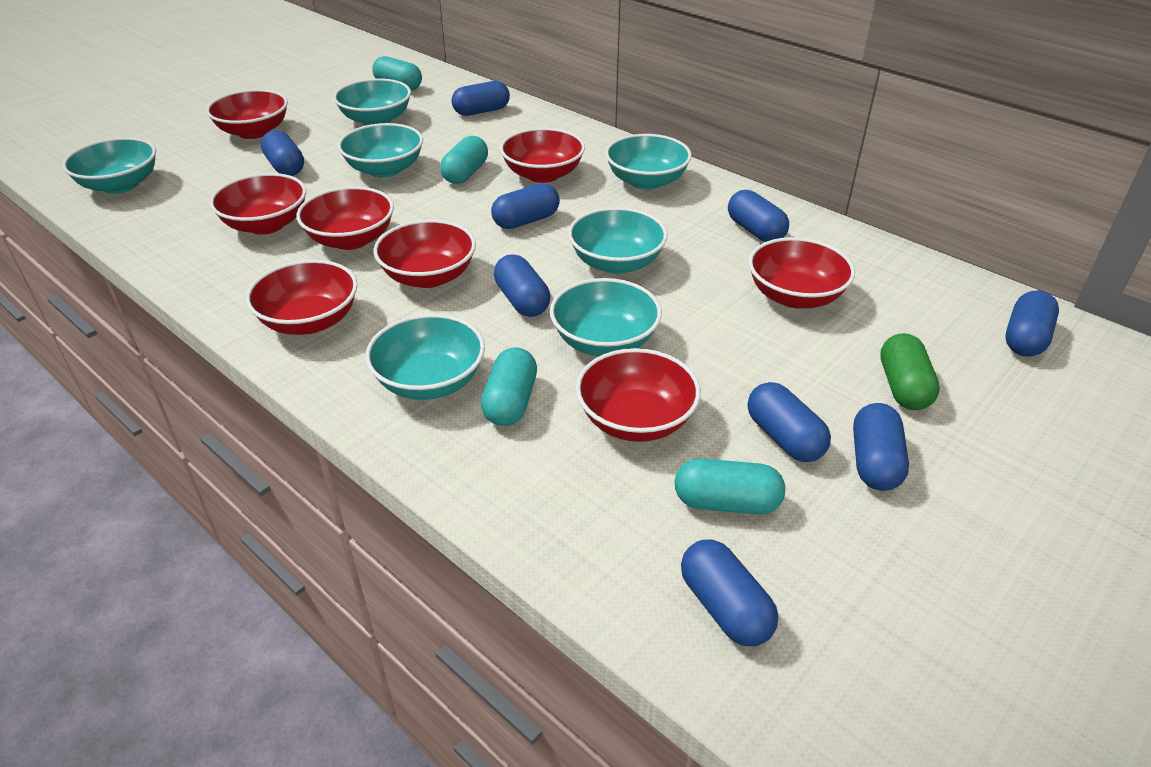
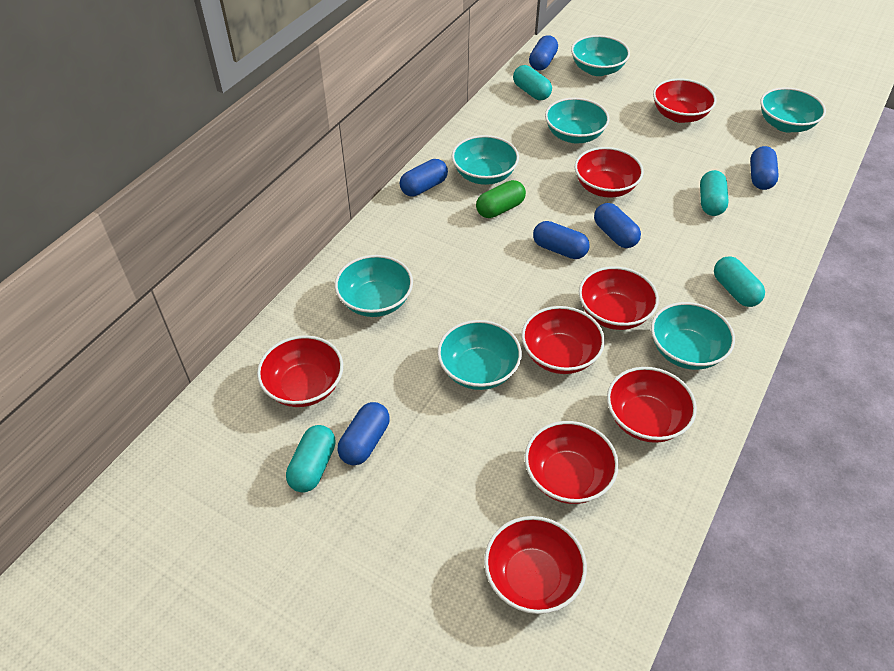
blue capsule: 9 -> 6

